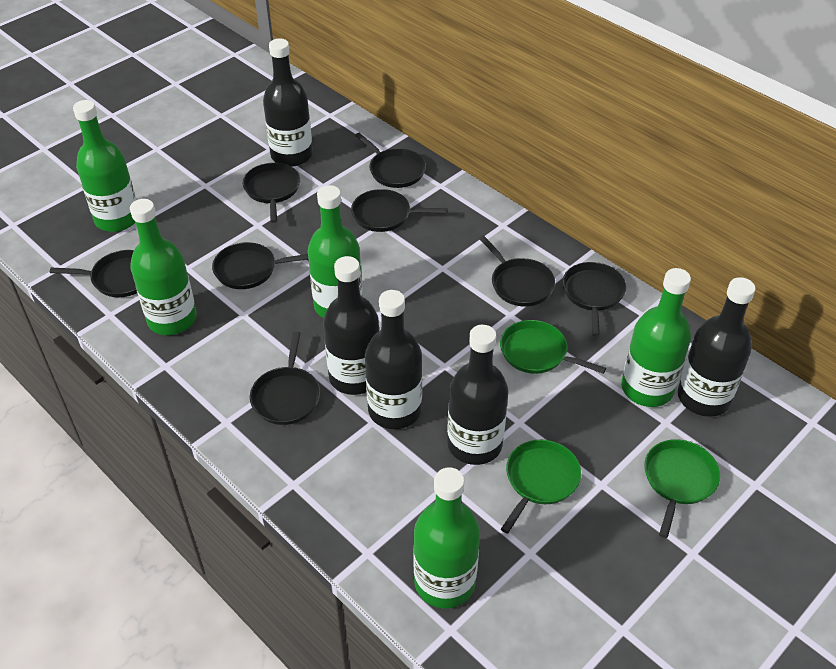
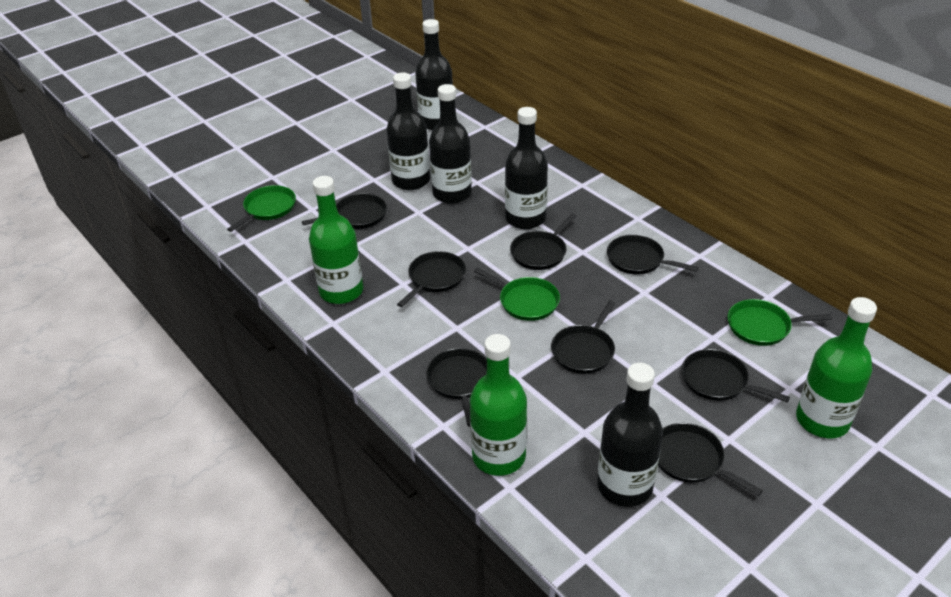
green bottle: 5 -> 3

